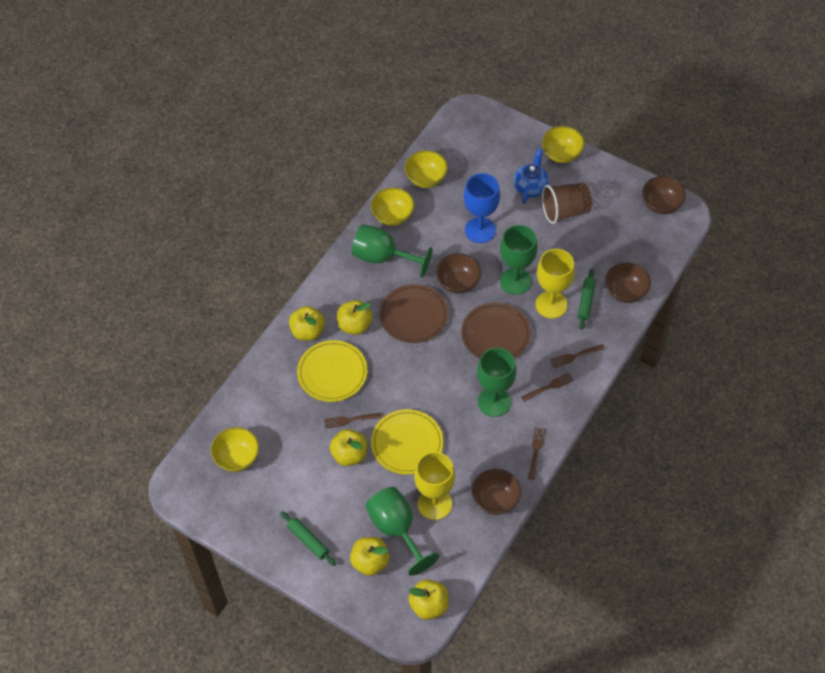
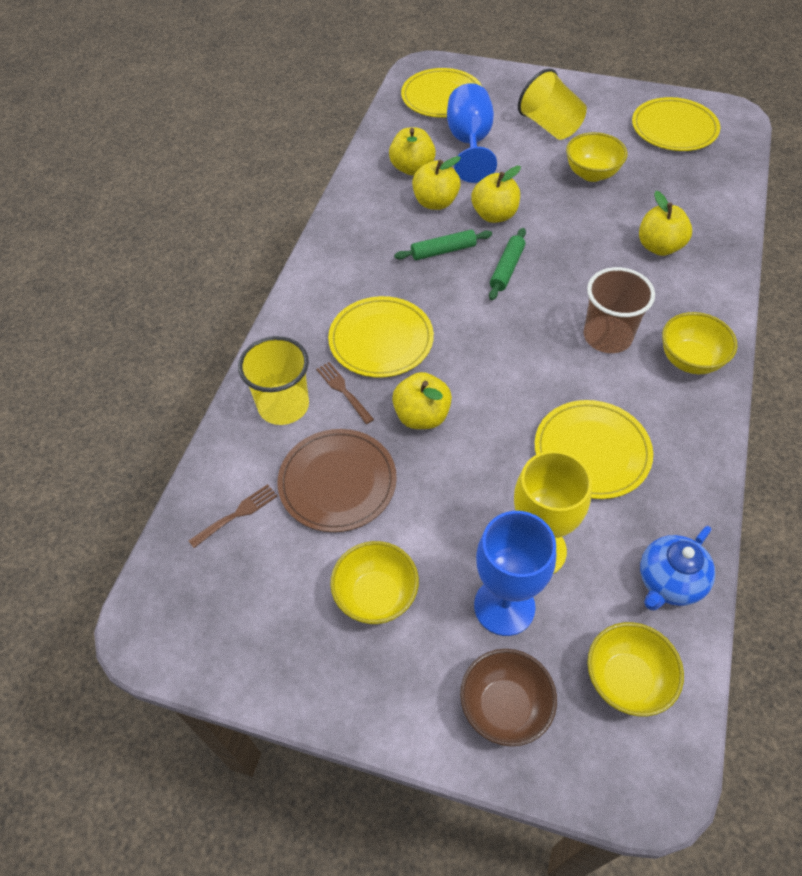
blue goblet: 1 -> 2
brown bowl: 4 -> 1
brown fork: 4 -> 2
brown plate: 2 -> 1
green goblet: 4 -> 0
yellow cup: 0 -> 2
yellow goblet: 2 -> 1
yellow plate: 2 -> 4

